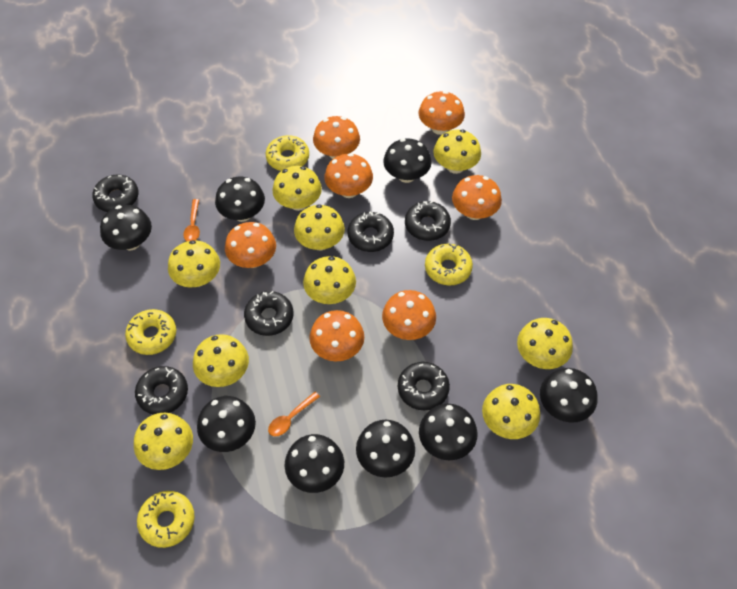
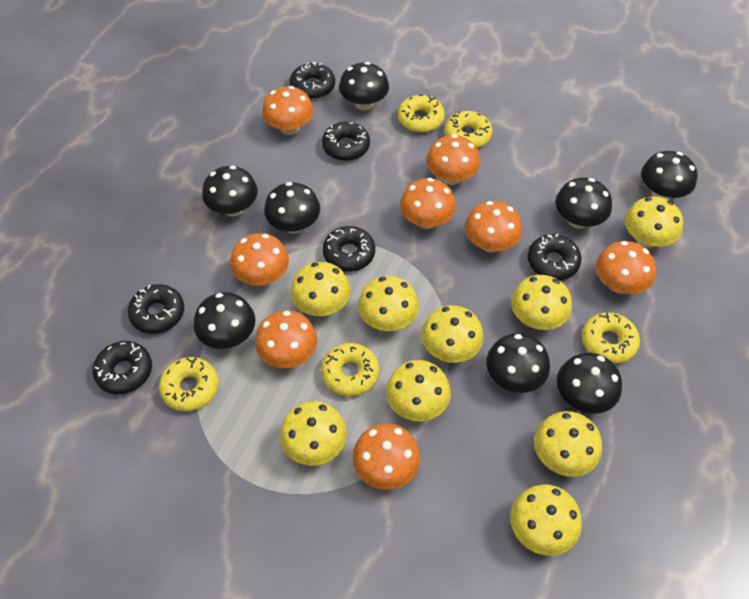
orange mushroom: 7 -> 8
orange spoon: 2 -> 0
yellow donut: 4 -> 5

